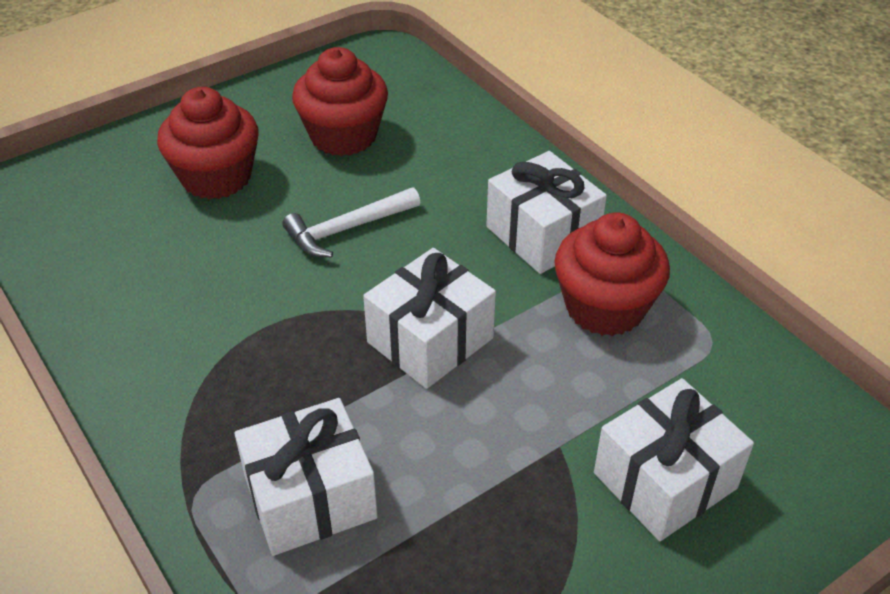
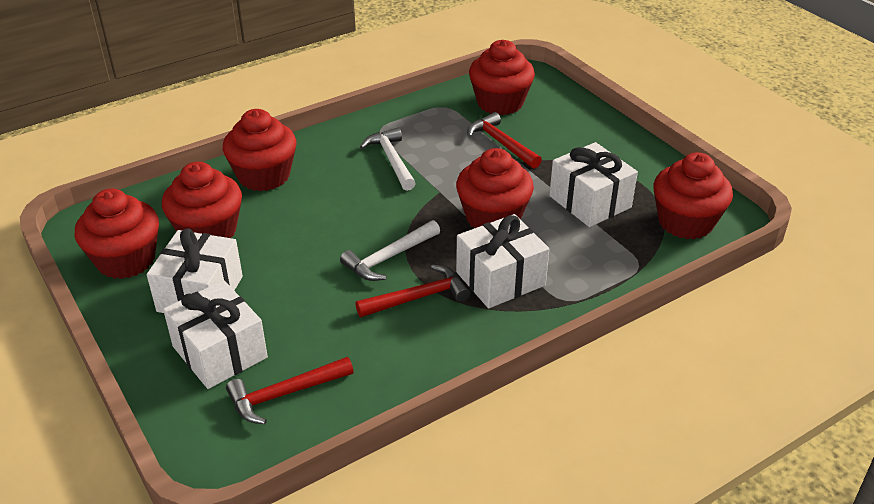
red cupcake: 3 -> 6
red hammer: 0 -> 3
white hammer: 1 -> 2

